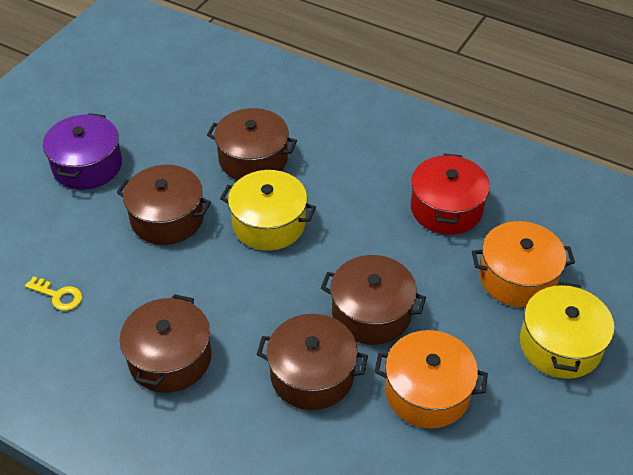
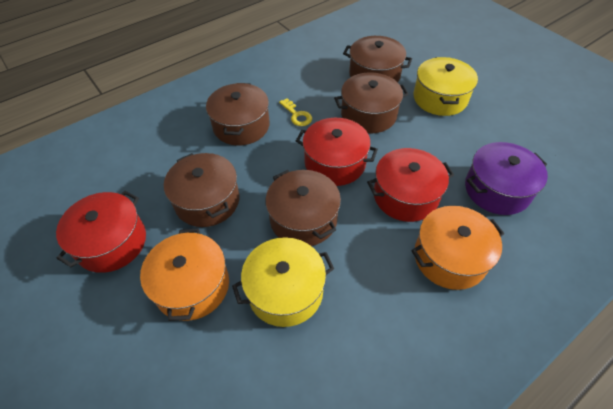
red pot: 1 -> 3

